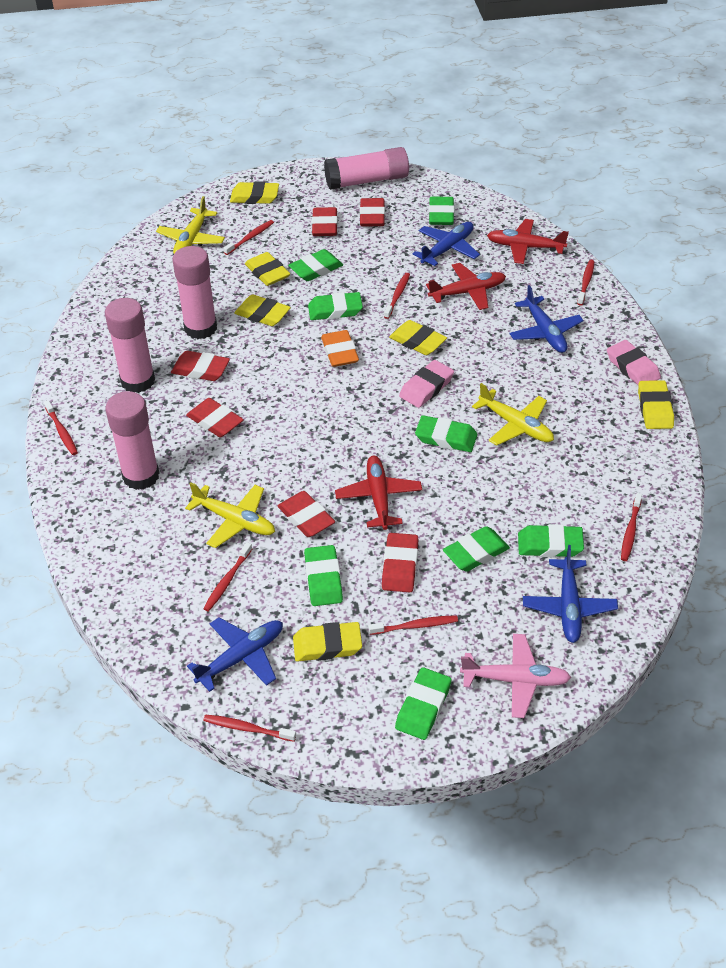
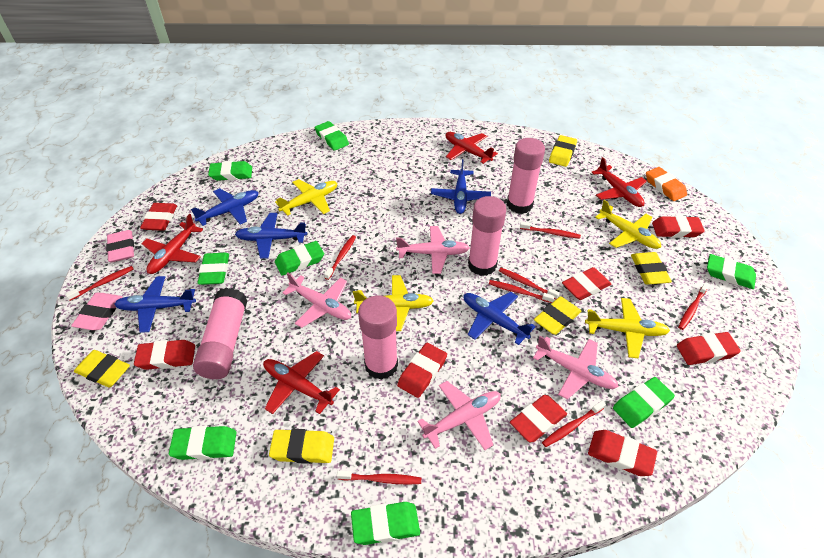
blue plane: 4 -> 5
pink plane: 1 -> 4
red eraser: 6 -> 8
red plane: 3 -> 4
yellow eraser: 6 -> 5
yellow plane: 3 -> 4

